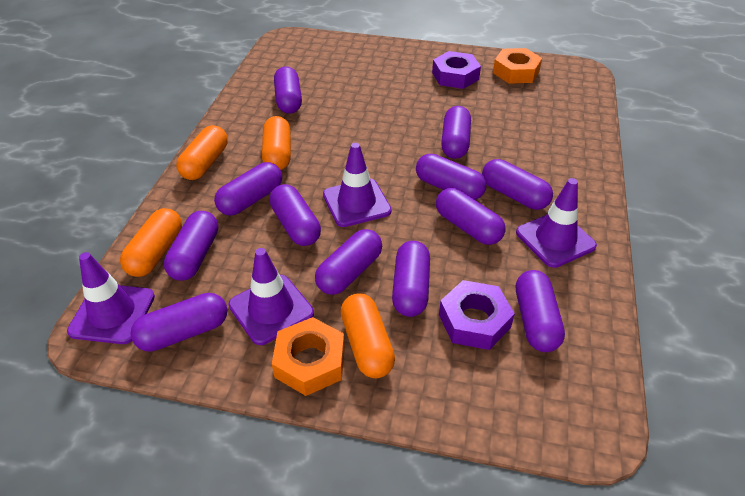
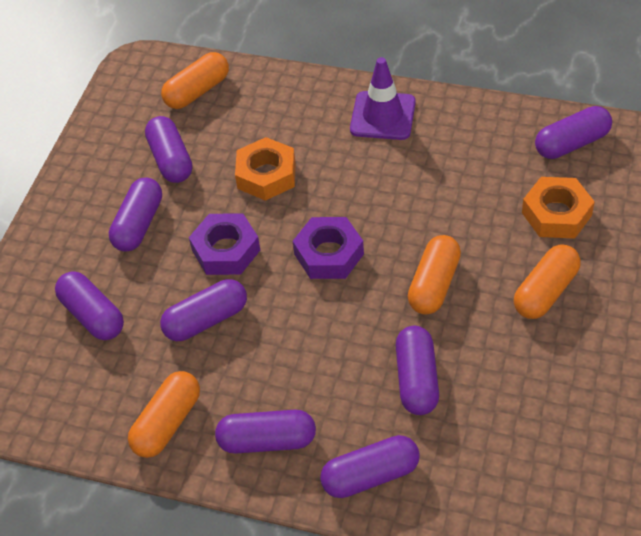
purple capsule: 12 -> 8
purple traffic cone: 4 -> 1

